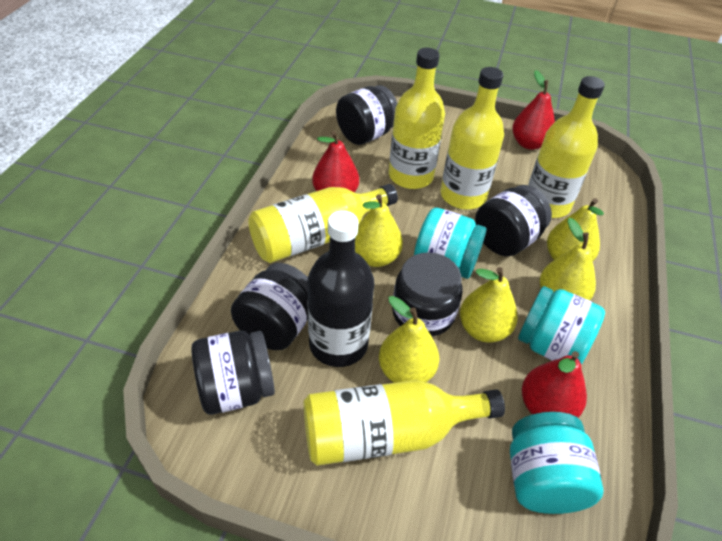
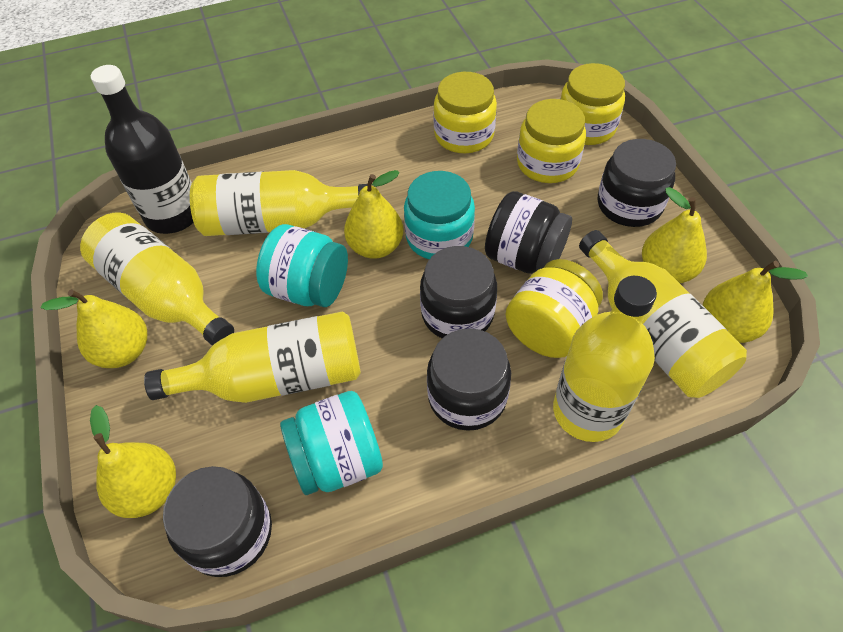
red pear: 3 -> 0
yellow jar: 0 -> 4

